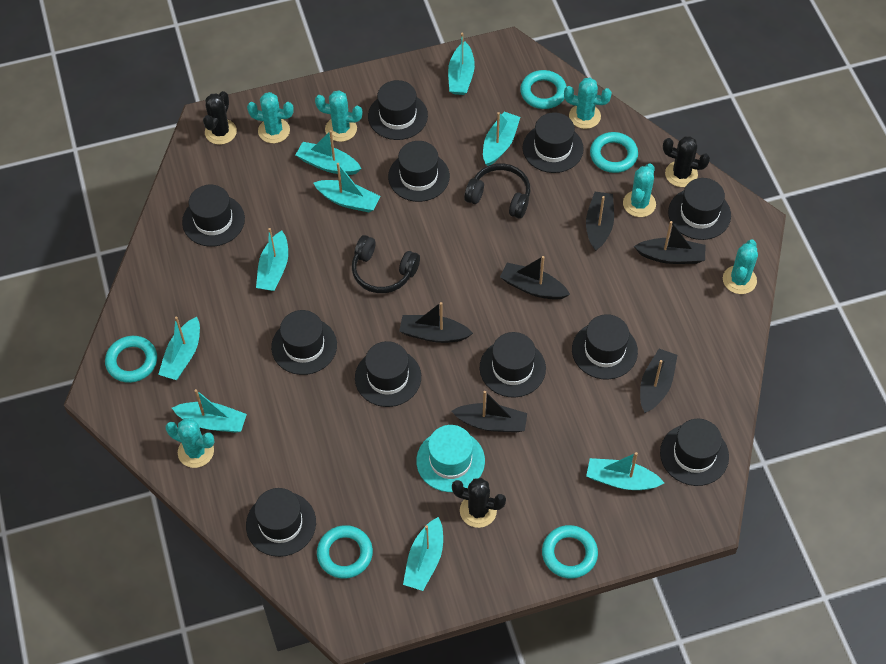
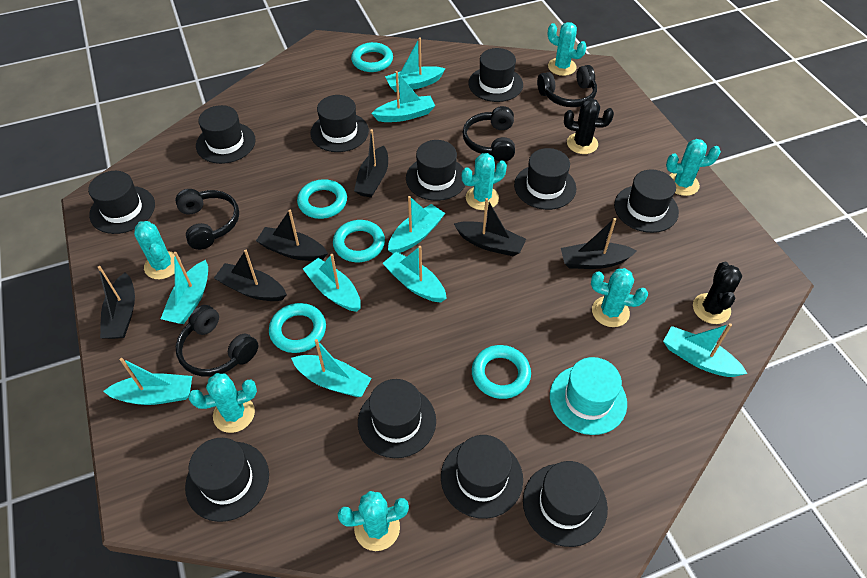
black cactus: 3 -> 2
black headphones: 2 -> 4
turquoise cactus: 6 -> 7

